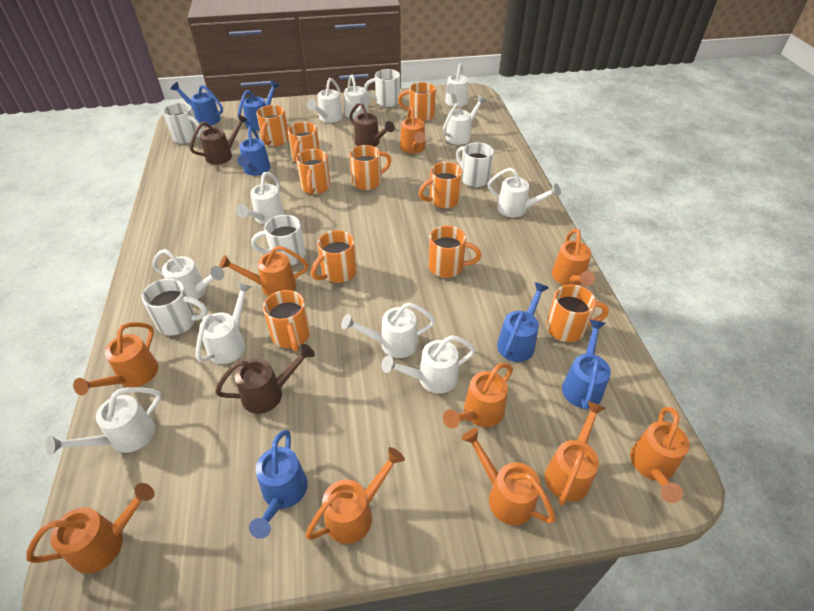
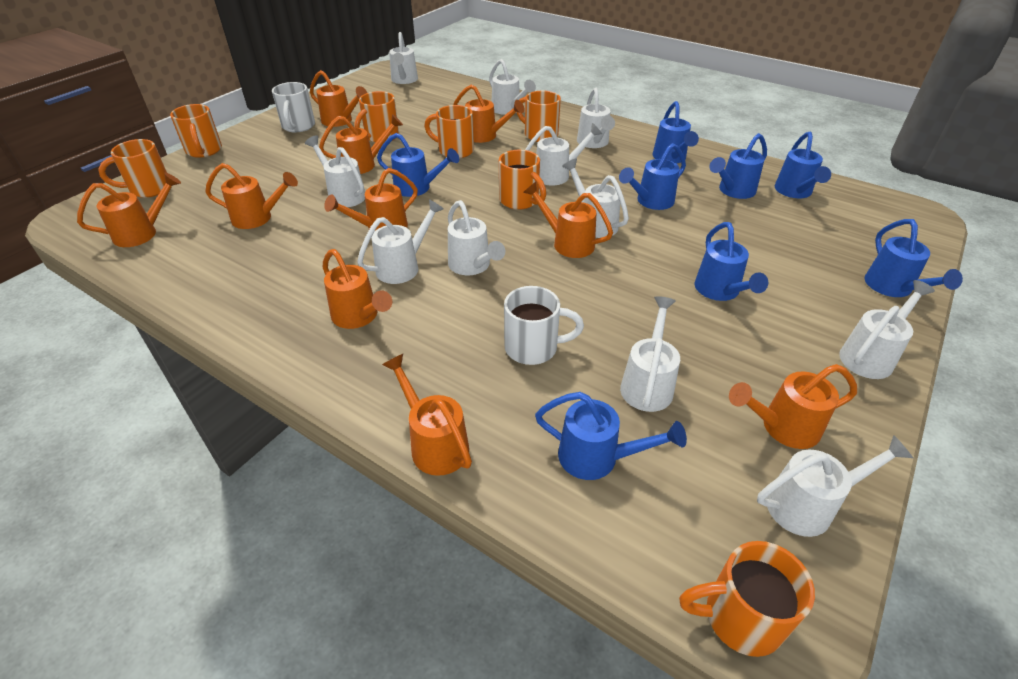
blue watering can: 6 -> 8
brown watering can: 3 -> 0
orange mug: 10 -> 7
white mug: 5 -> 2

